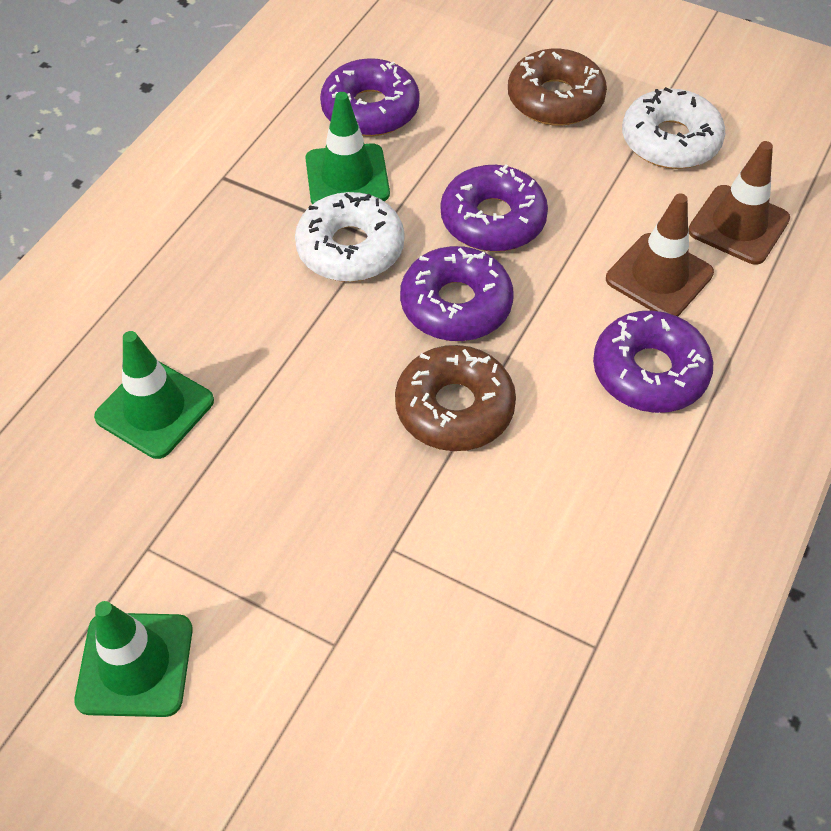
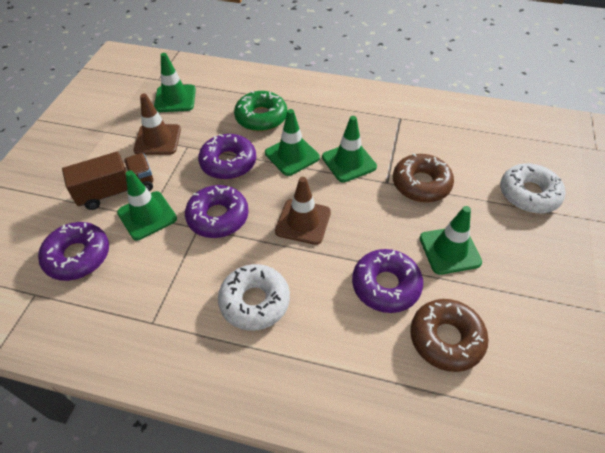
brown truck: 0 -> 1
green donut: 0 -> 1
green traffic cone: 3 -> 5

